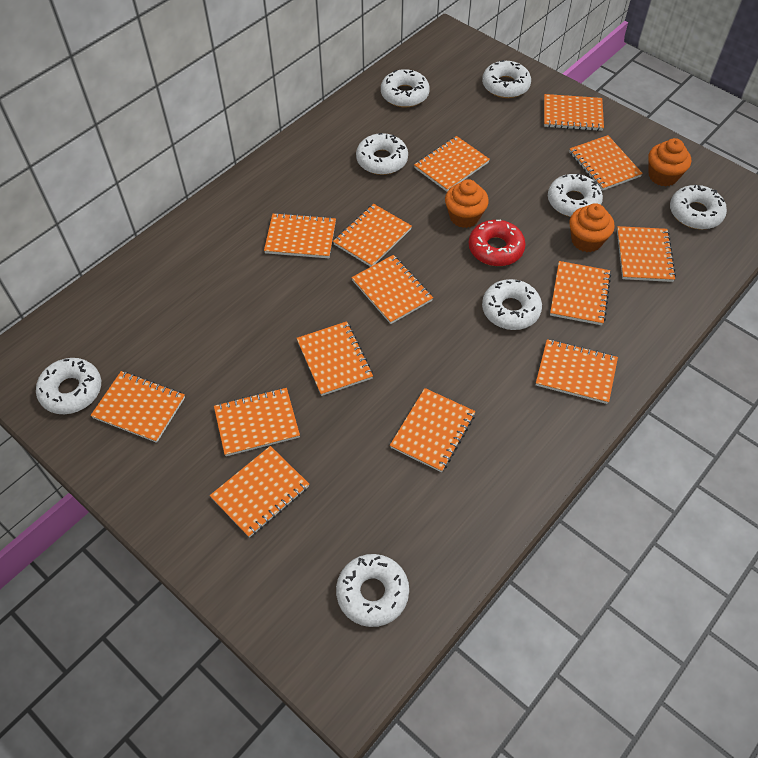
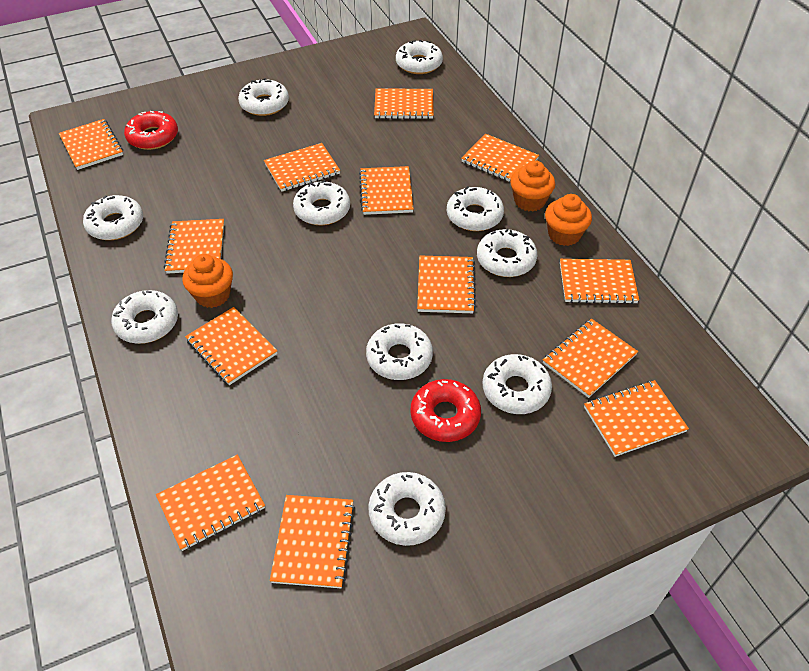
orange notebook: 14 -> 13
red donut: 1 -> 2
white donut: 8 -> 10

